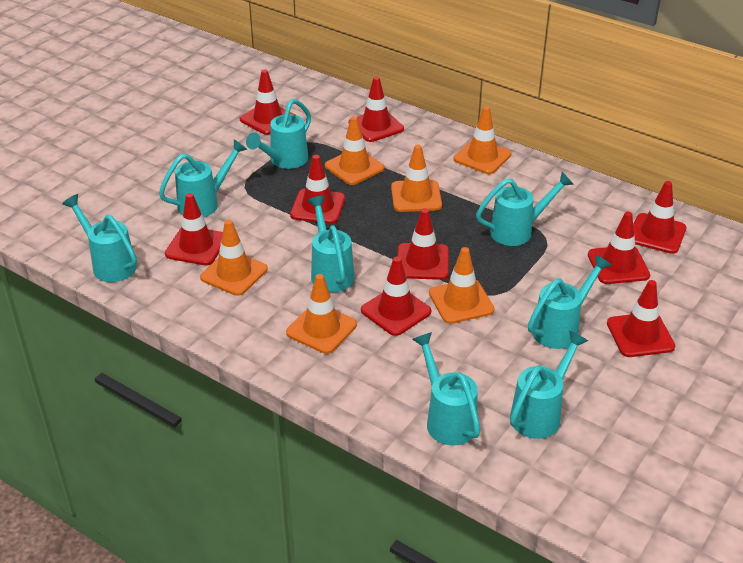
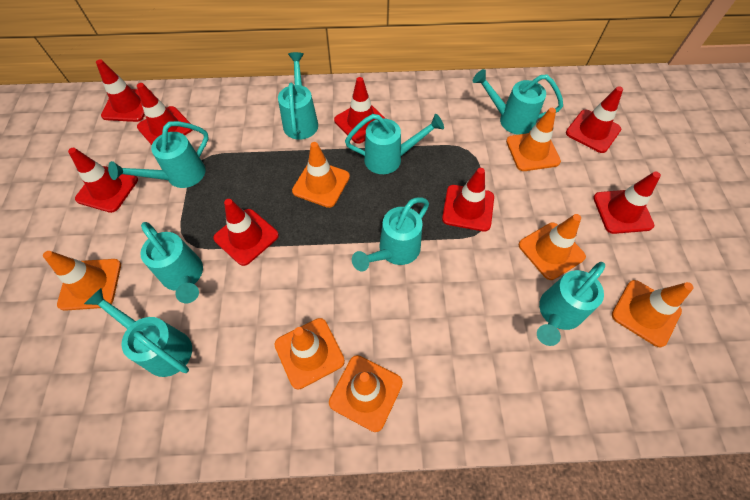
orange traffic cone: 6 -> 7
red traffic cone: 9 -> 8

